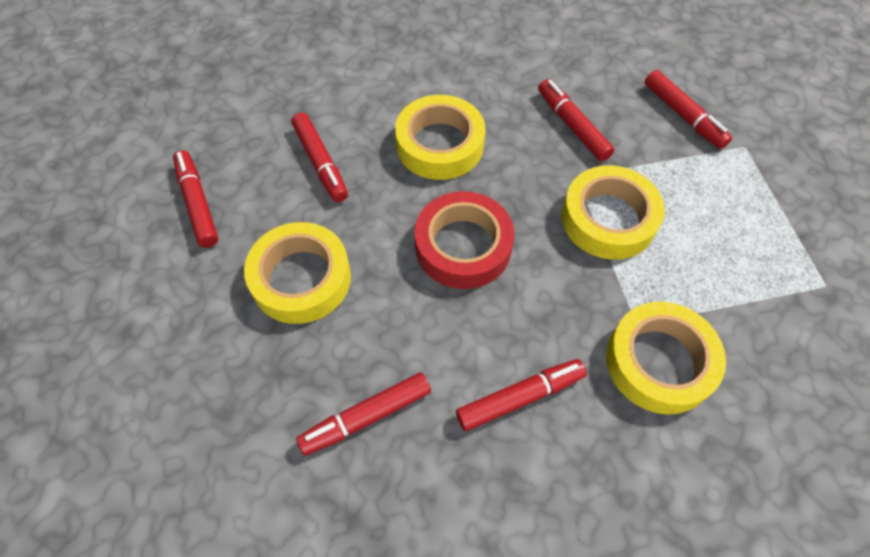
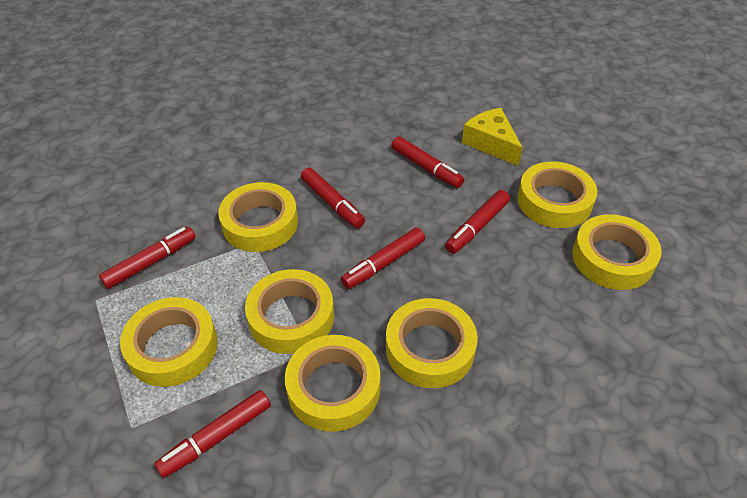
red tape: 1 -> 0
yellow cheese: 0 -> 1
yellow tape: 4 -> 7

